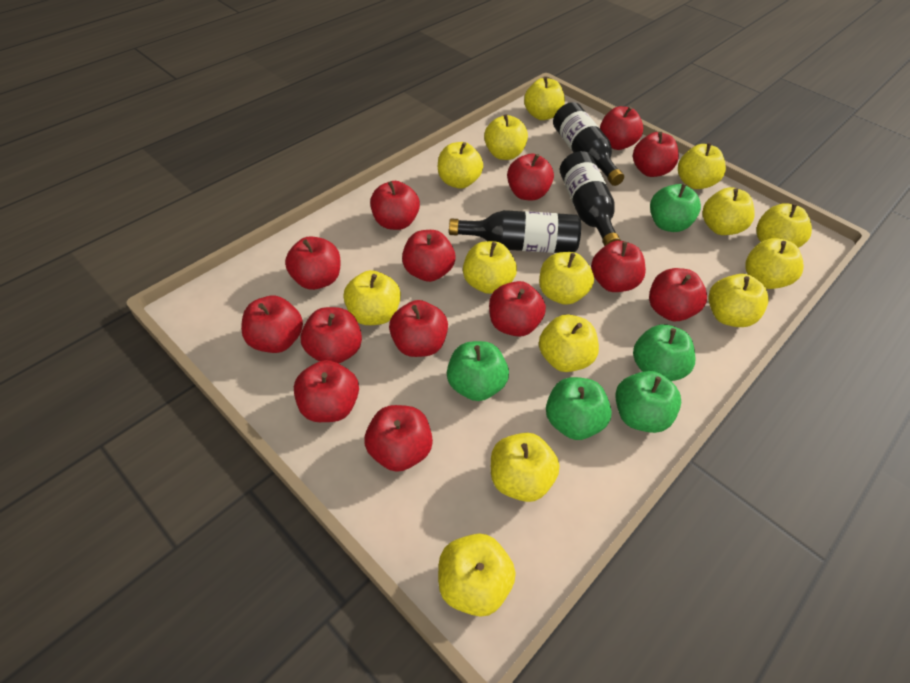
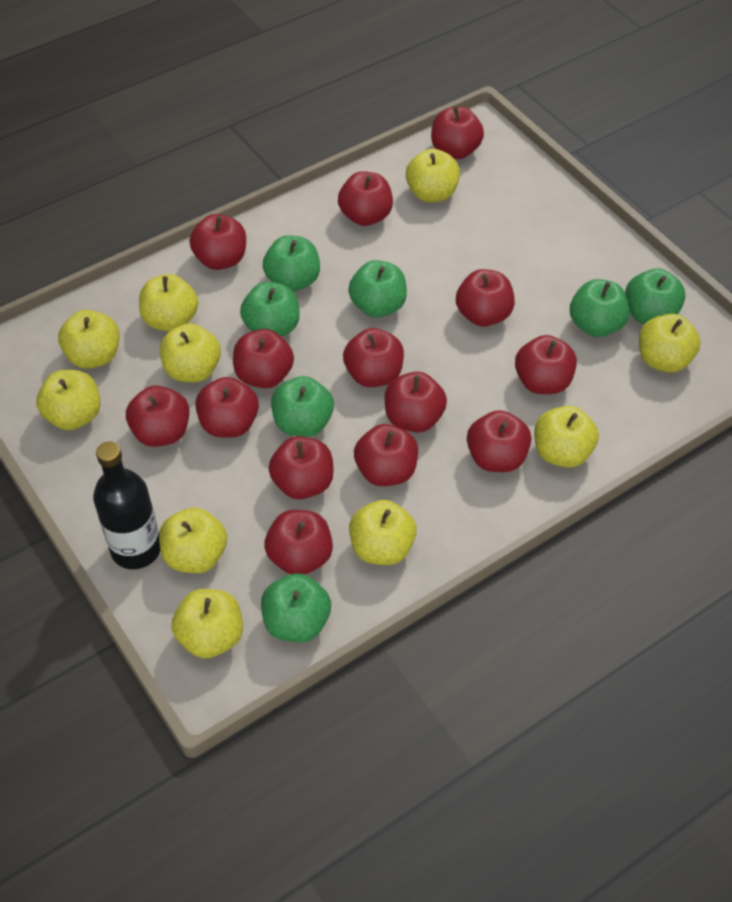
black bottle: 3 -> 1
green apple: 5 -> 7
yellow apple: 14 -> 10

